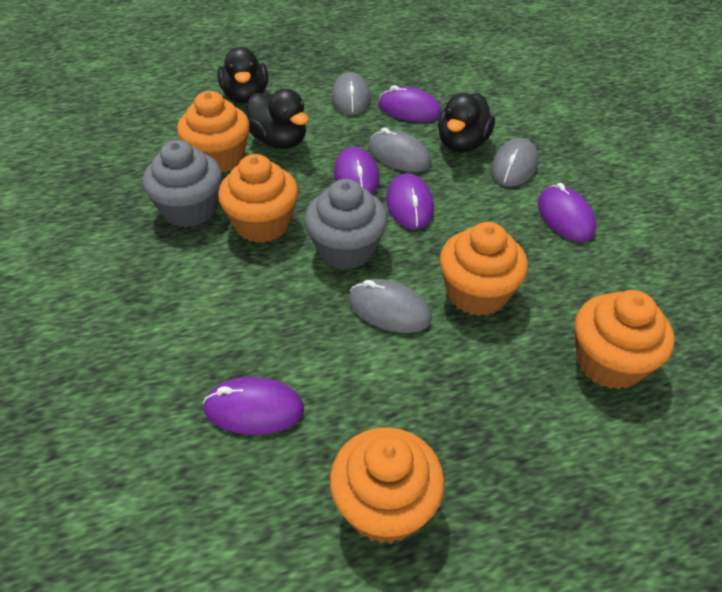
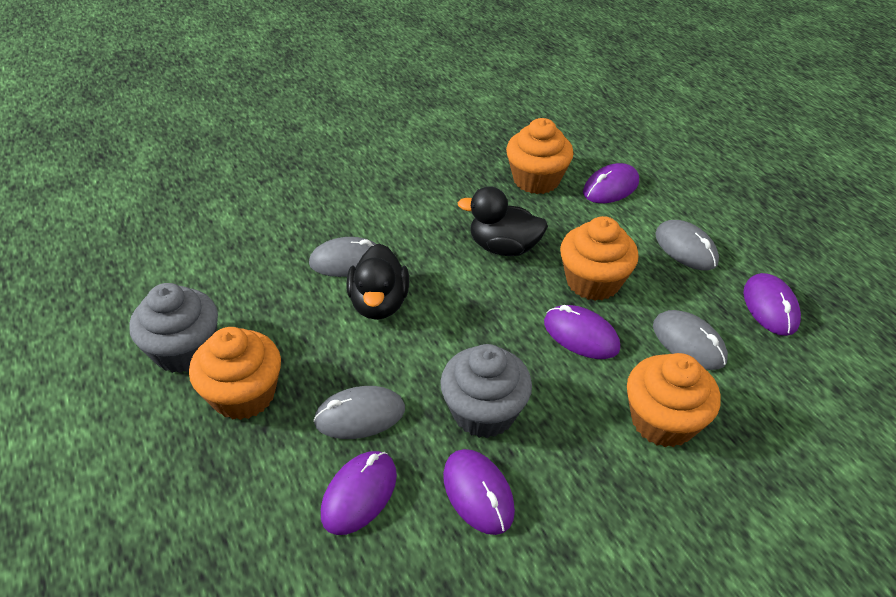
black duck: 3 -> 2
orange cupcake: 5 -> 4

